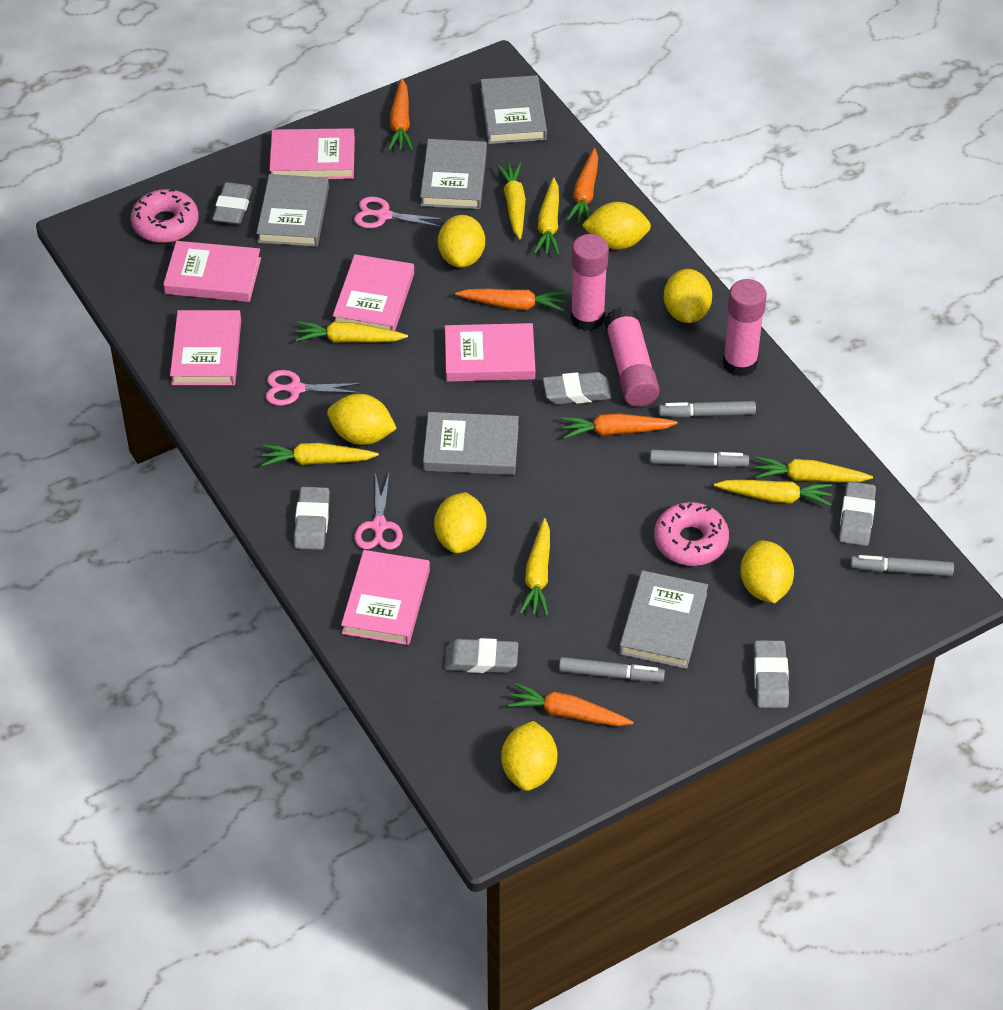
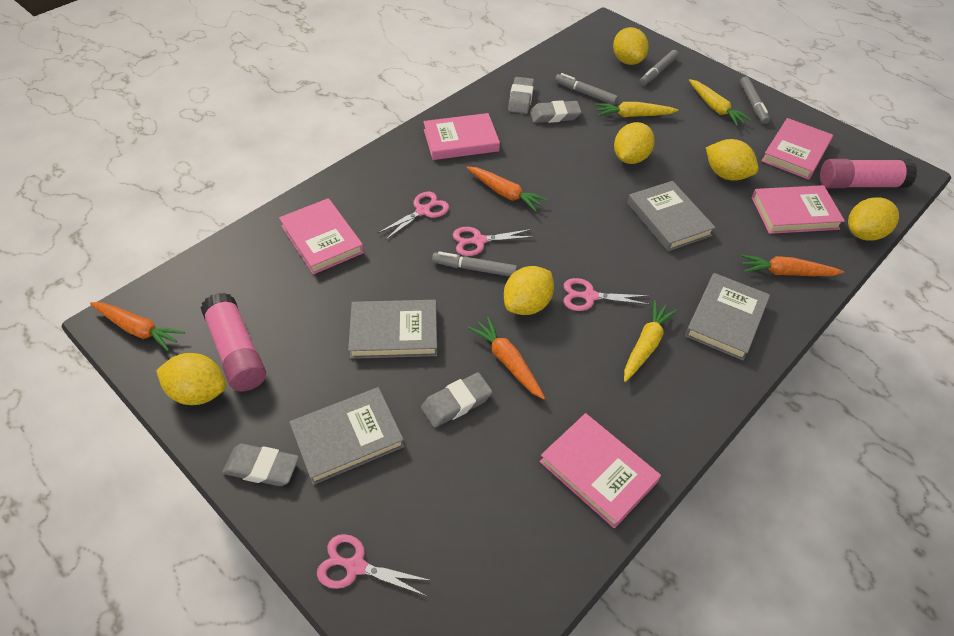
grey book: 5 -> 4
grey eraser: 6 -> 4
orange carrot: 5 -> 4
pink book: 6 -> 5
pink donut: 2 -> 0
pink glue stick: 3 -> 2
pink scissors: 3 -> 4
yellow carrot: 7 -> 3
yellow lemon: 7 -> 6

